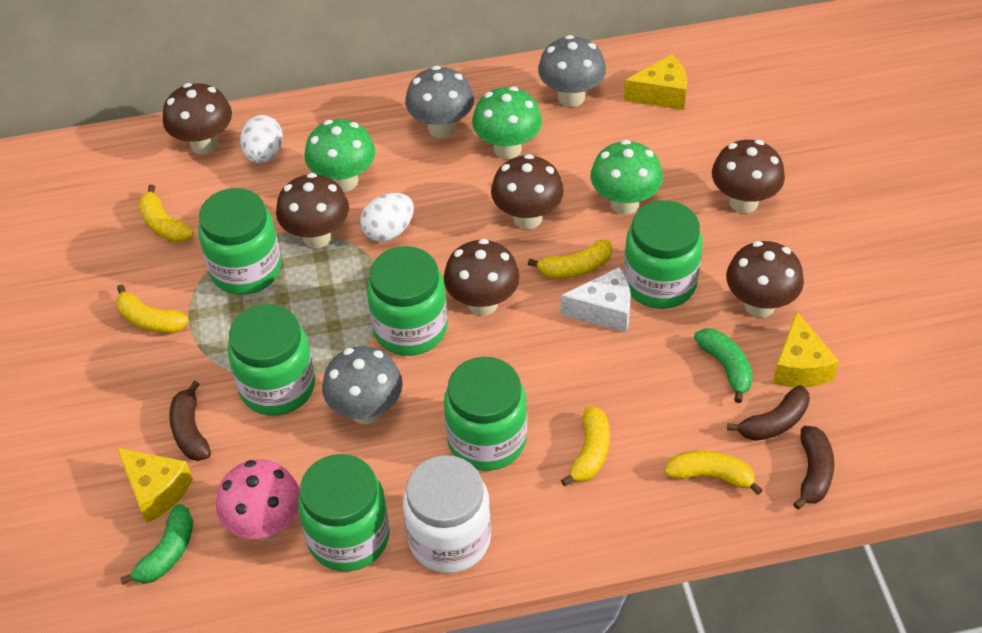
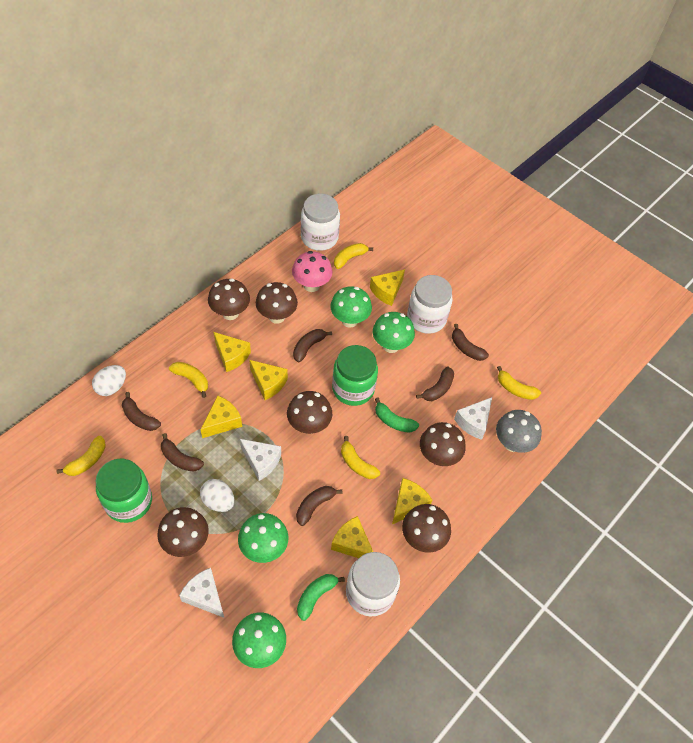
brown banana: 3 -> 6
green jar: 6 -> 2
green mushroom: 3 -> 4
grey mushroom: 3 -> 1
white cheese: 1 -> 3
white jar: 1 -> 3
yellow cheese: 3 -> 6

